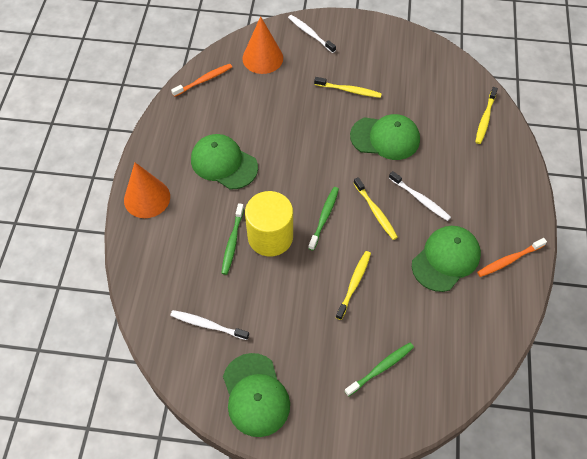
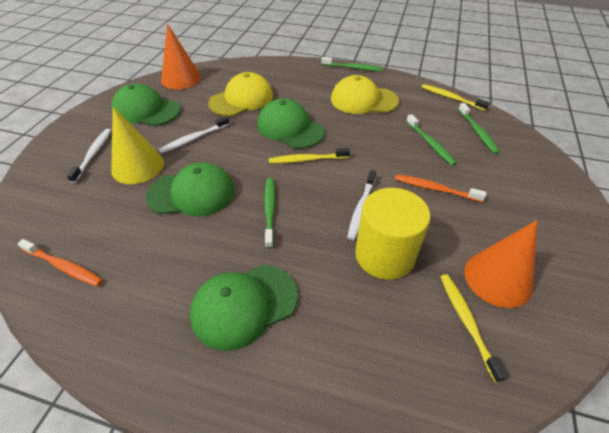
green toothbrush: 3 -> 4
yellow cap: 0 -> 2
yellow cone: 0 -> 1
yellow toothbrush: 4 -> 3

